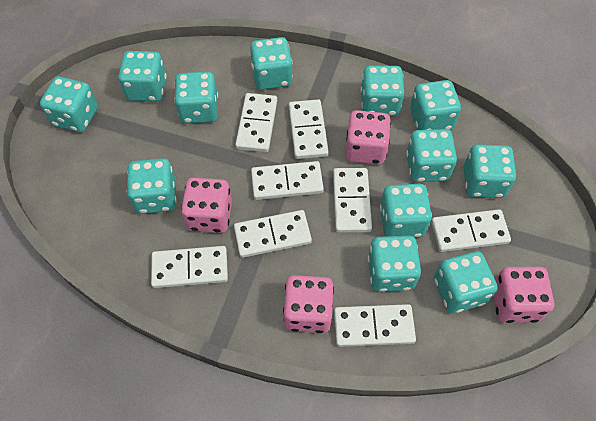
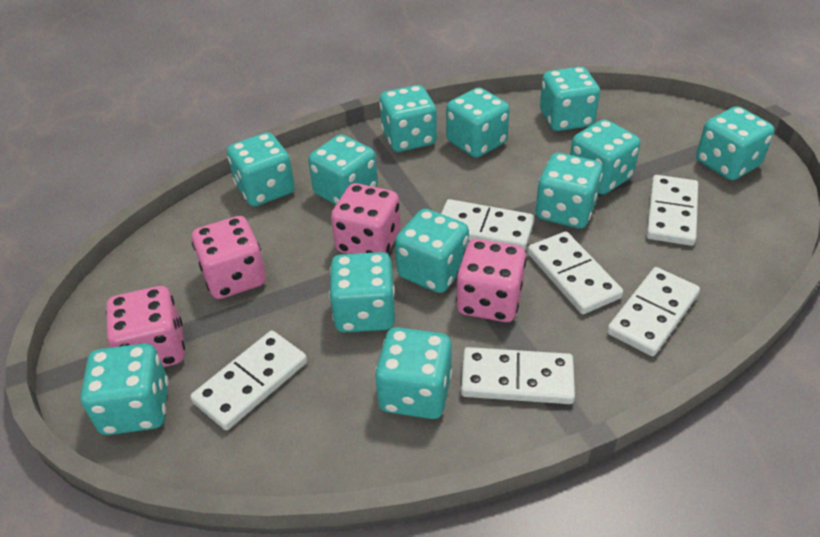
white domino: 8 -> 6

